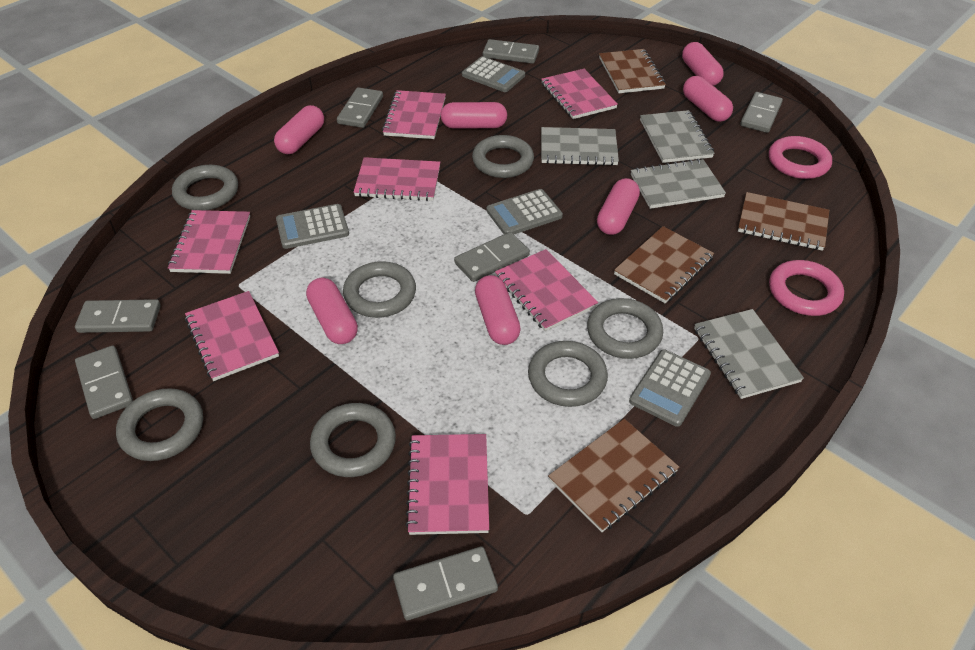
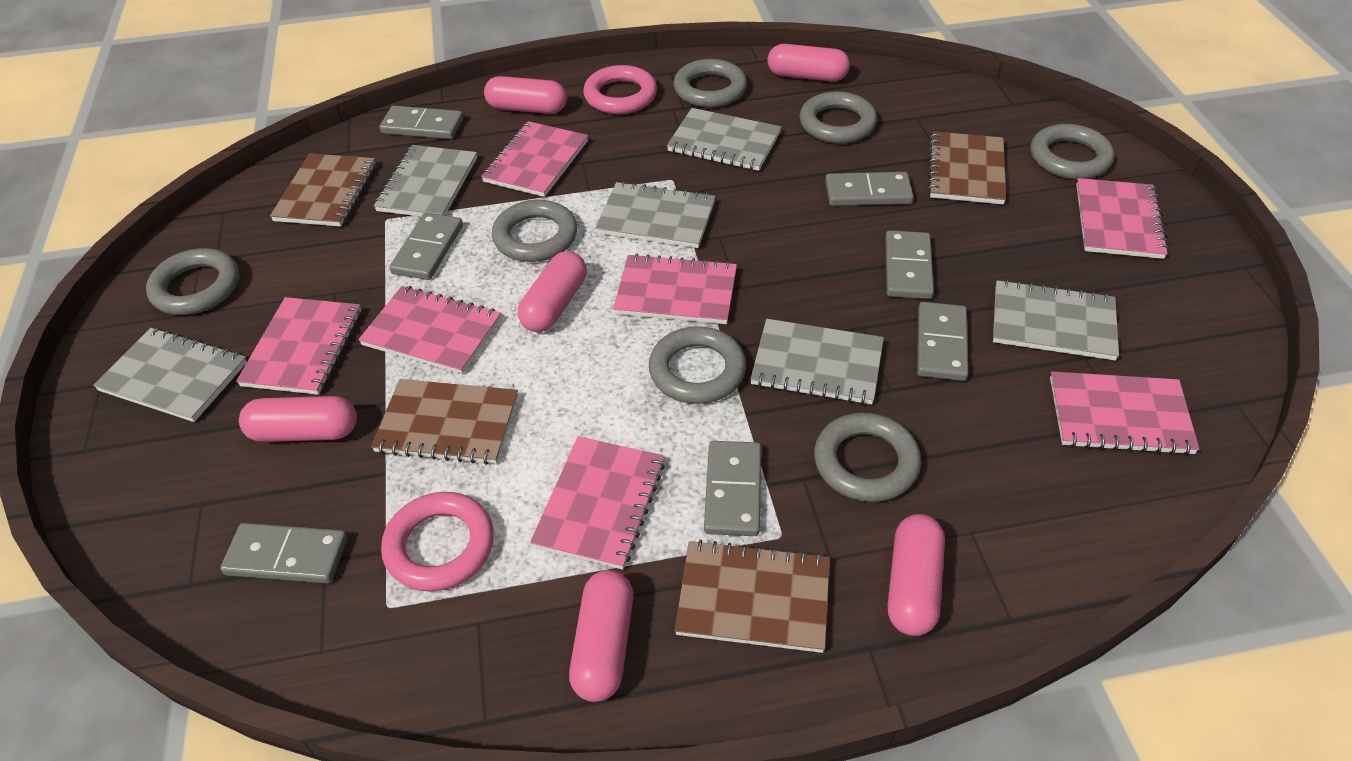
grey calculator: 4 -> 0
grey notebook: 4 -> 6
pink capsule: 7 -> 6

